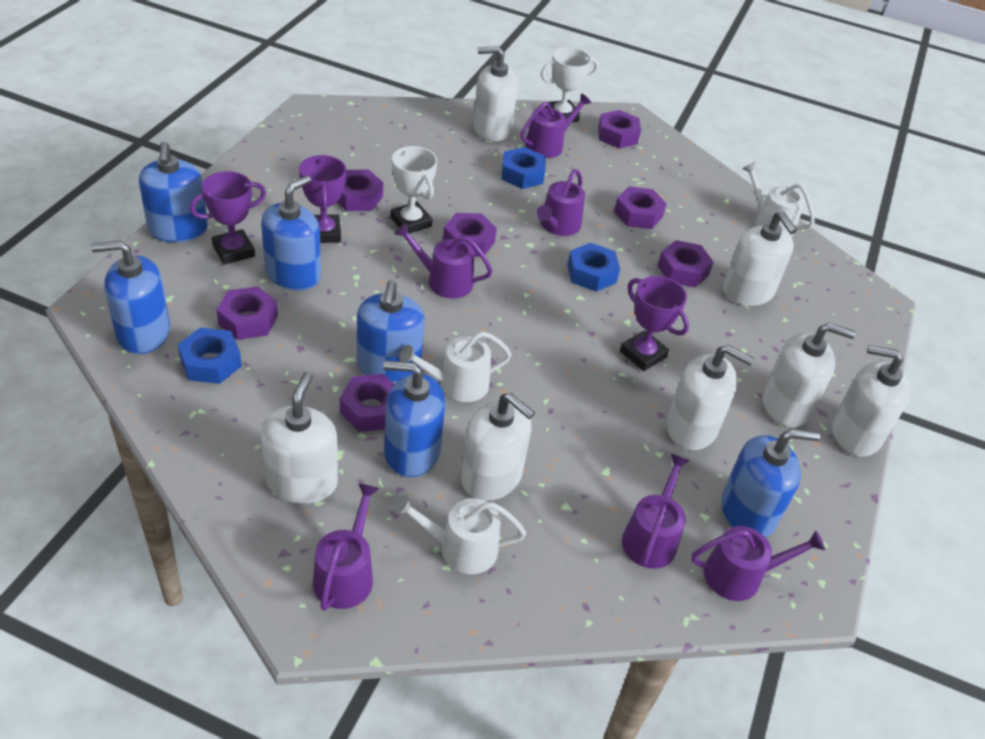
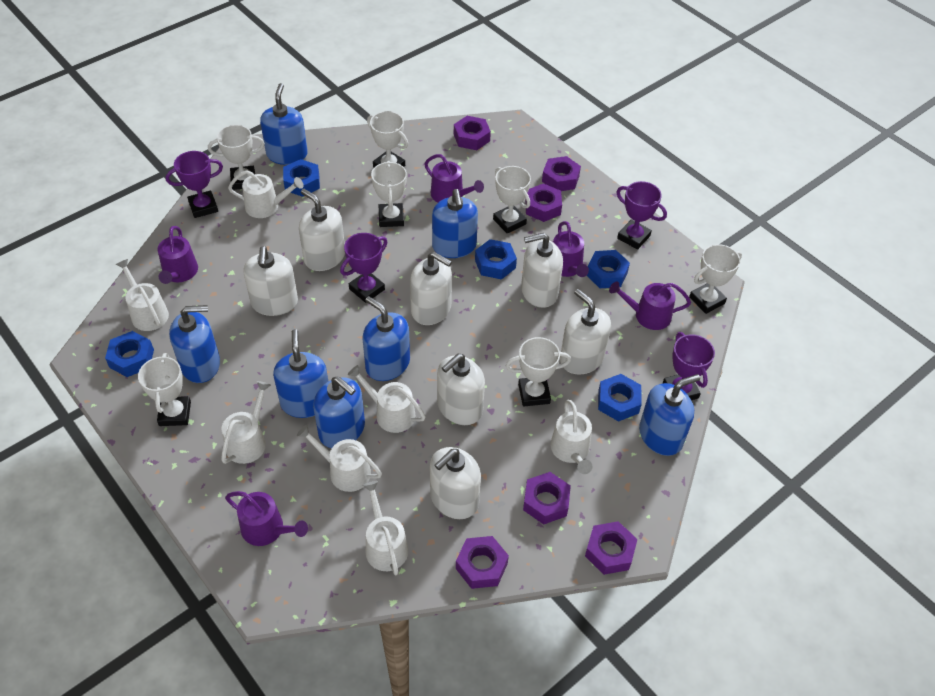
blue nut: 3 -> 5
blue soap dispenser: 6 -> 7
purple nut: 7 -> 6
purple trophy: 3 -> 4
purple watering can: 6 -> 5
white trophy: 2 -> 7
white watering can: 3 -> 7

